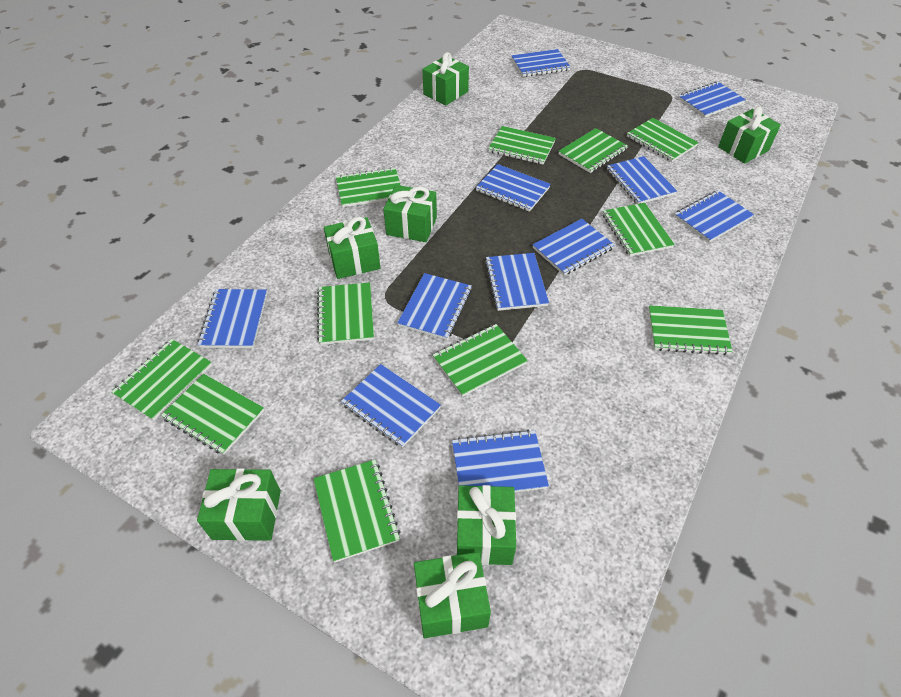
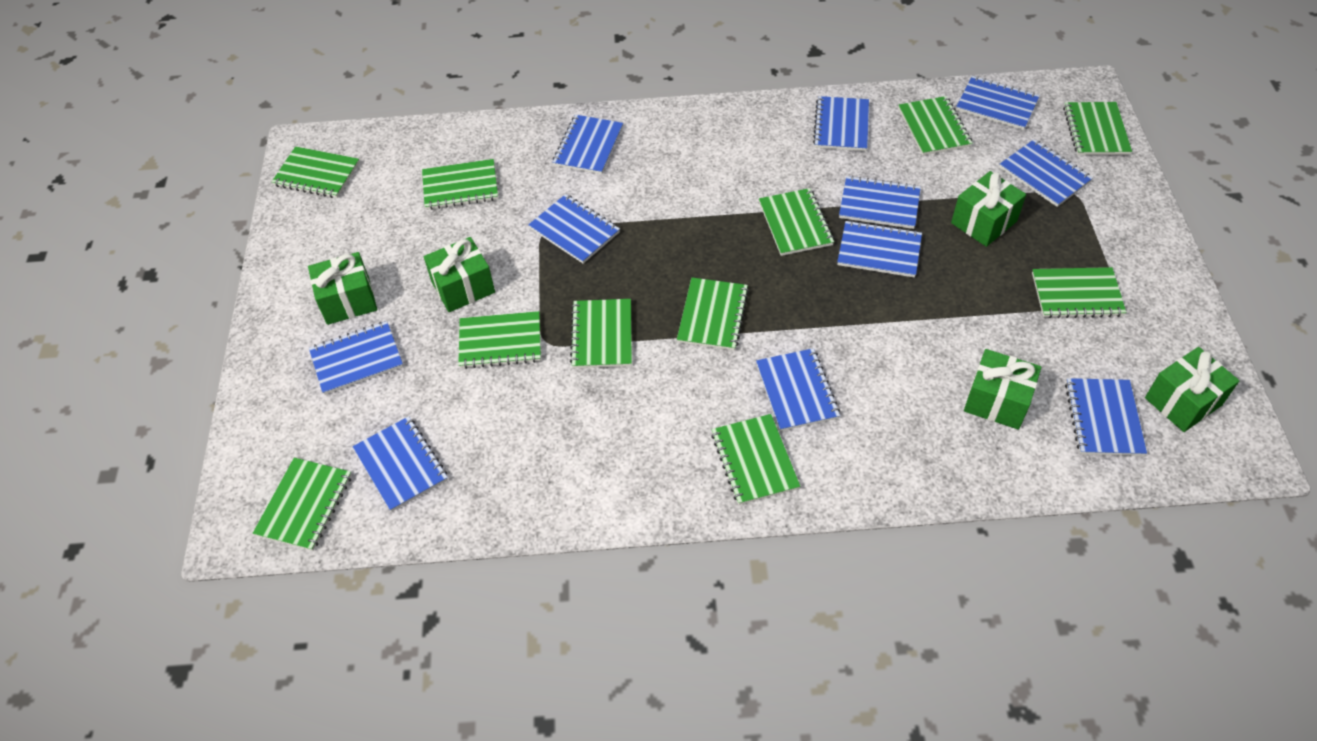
green gift: 7 -> 5

